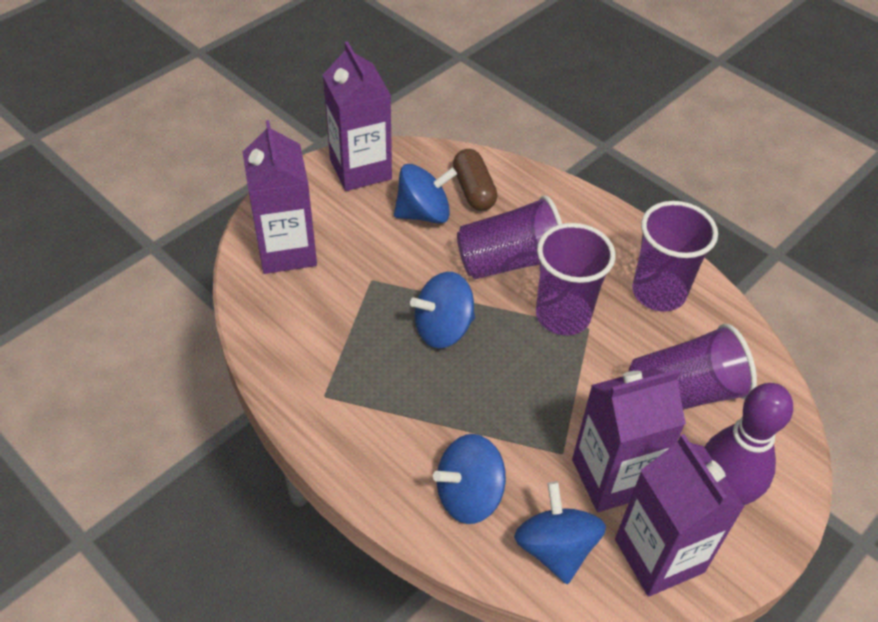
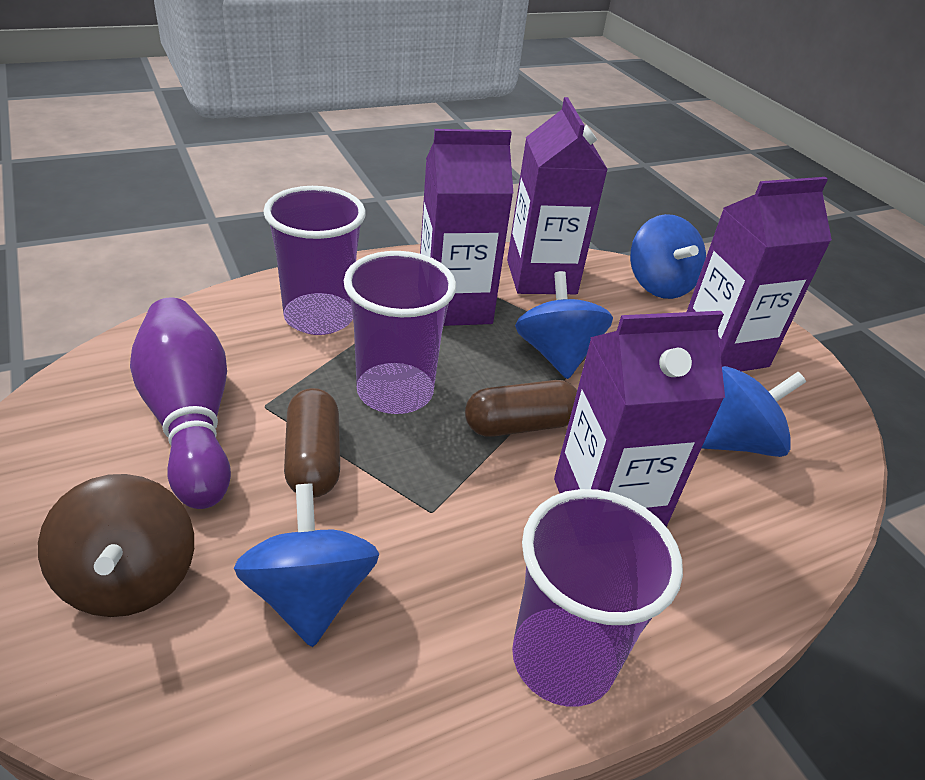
brown capsule: 1 -> 2
brown spinning top: 0 -> 1
purple cup: 4 -> 3

